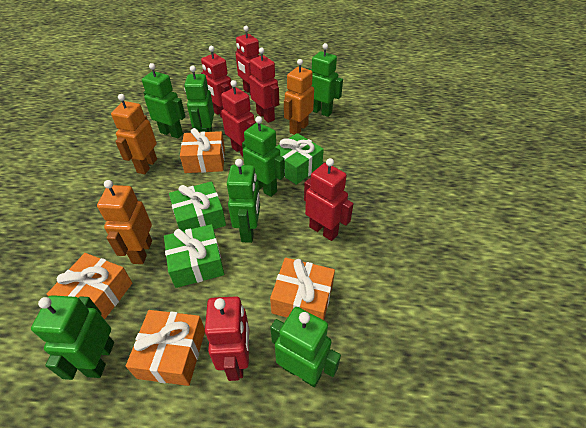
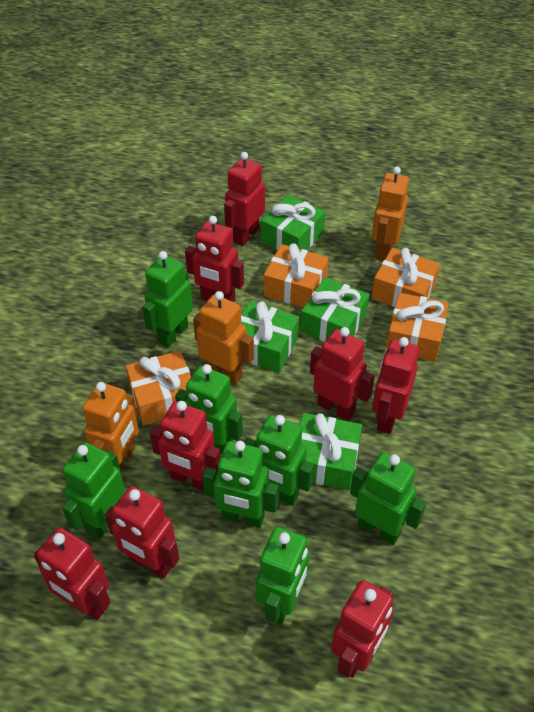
green gift: 3 -> 4
red robot: 6 -> 8

